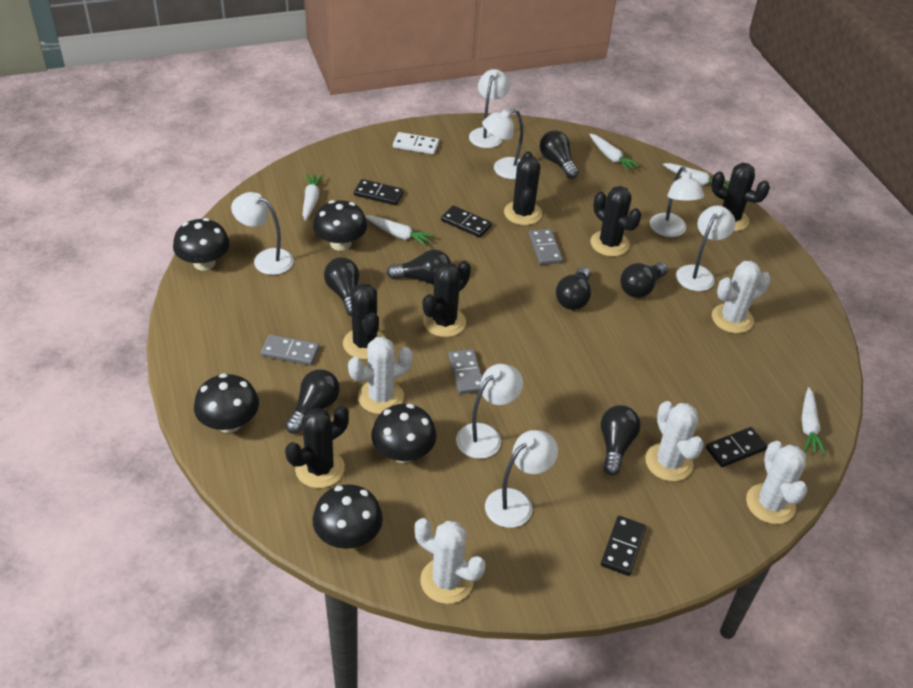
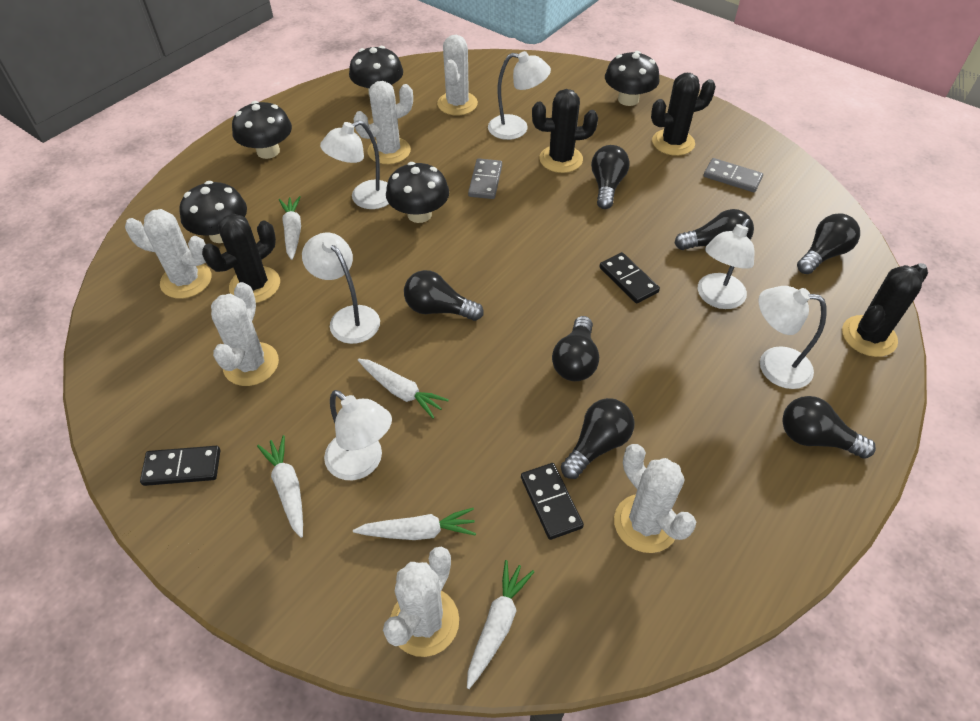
black cactus: 6 -> 4
black domino: 4 -> 3
grey domino: 3 -> 2
white cactus: 5 -> 6
white domino: 1 -> 0
white lamp: 7 -> 6

